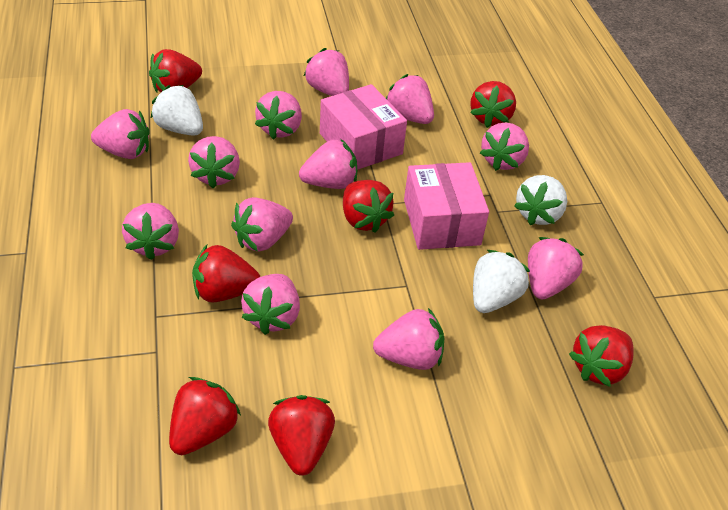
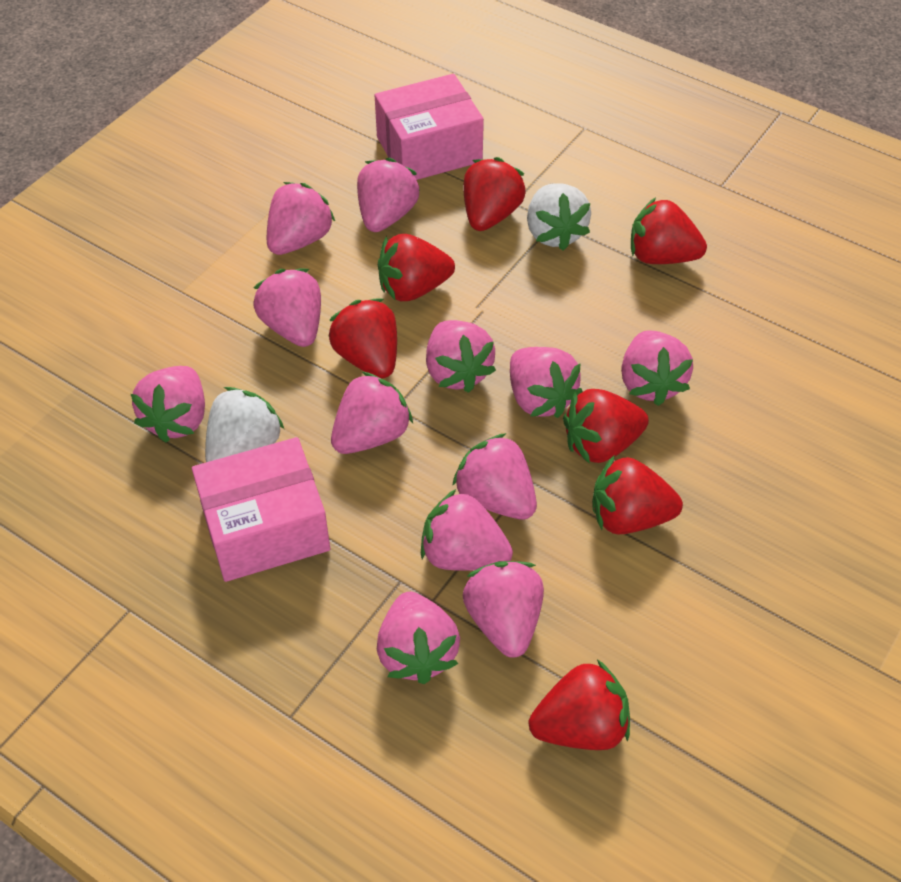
white strawberry: 3 -> 2

